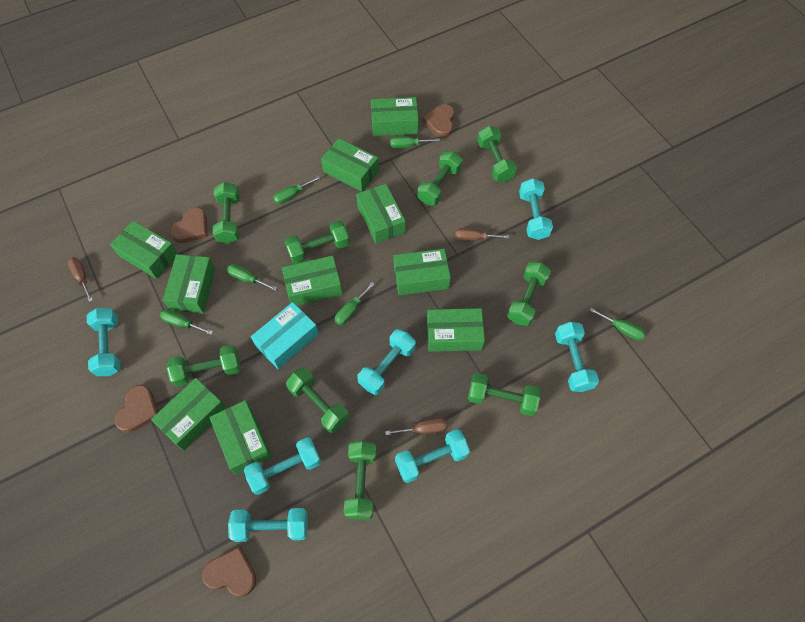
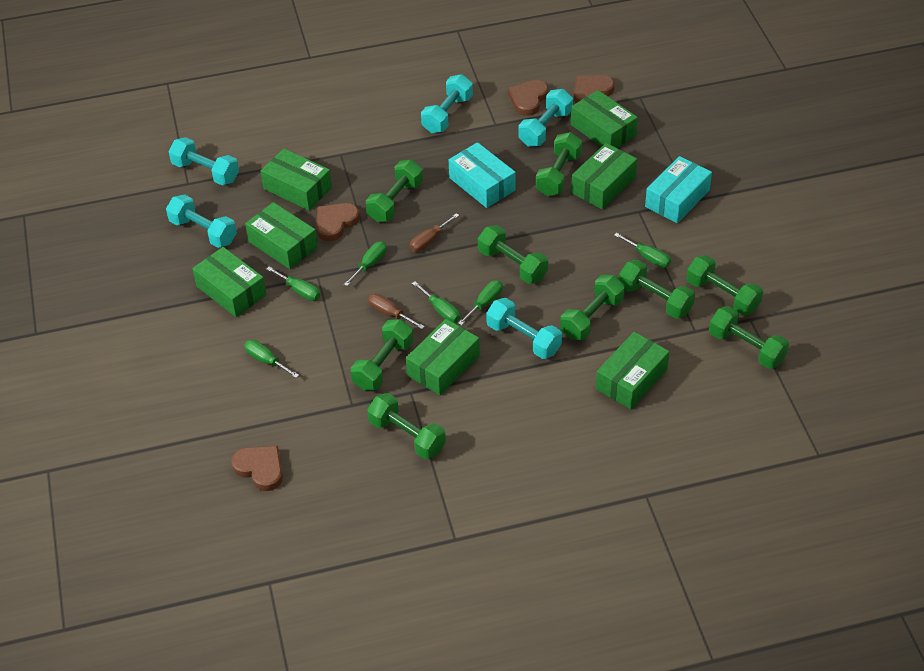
brown screwdriver: 3 -> 2
green box: 10 -> 7
turquoise box: 1 -> 2
turquoise dumbbell: 7 -> 5

